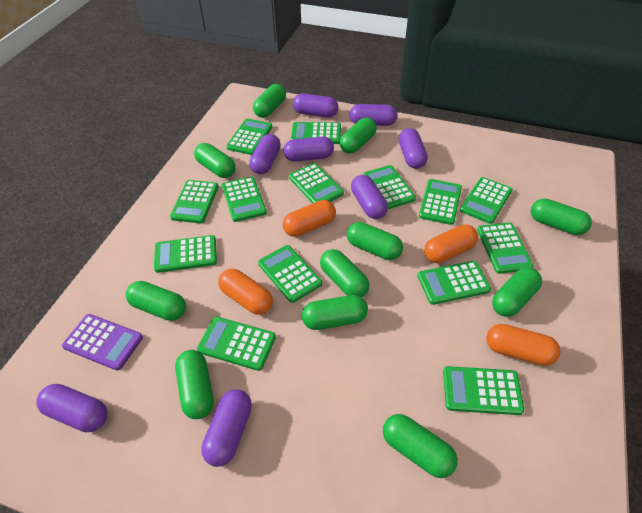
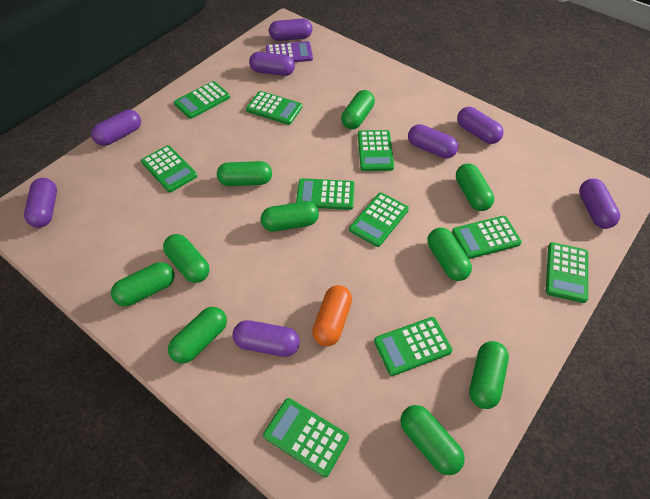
green calculator: 14 -> 10
green capsule: 11 -> 10
orange capsule: 4 -> 1

